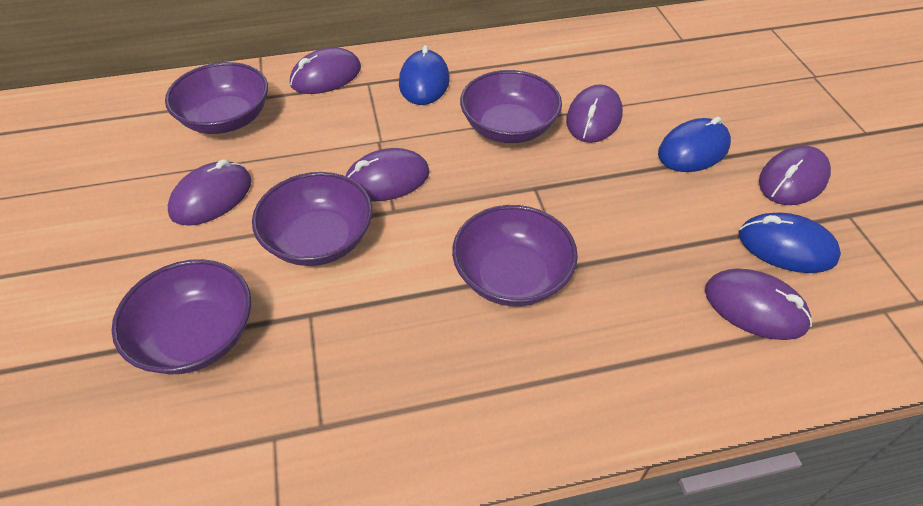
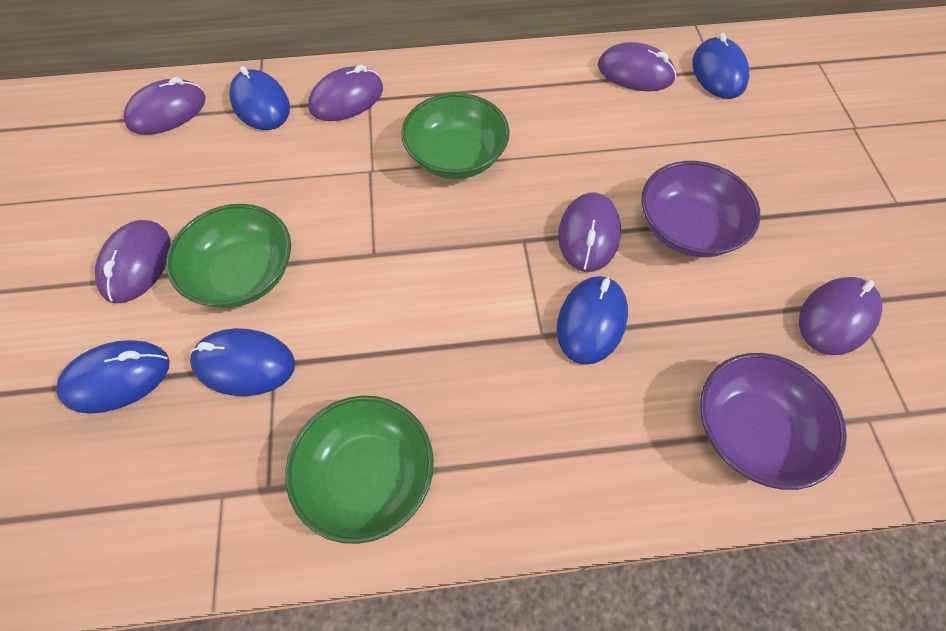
blue mouse: 3 -> 5
green bowl: 0 -> 3
purple bowl: 5 -> 2

